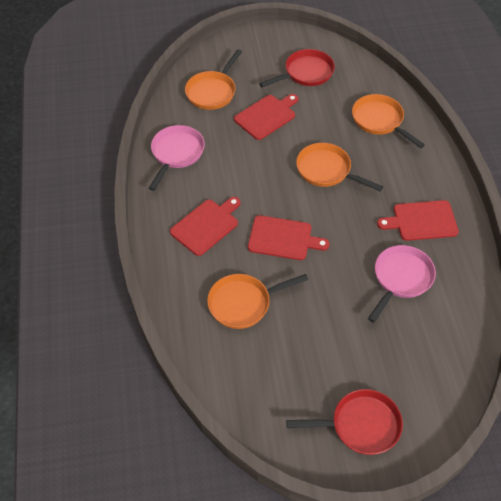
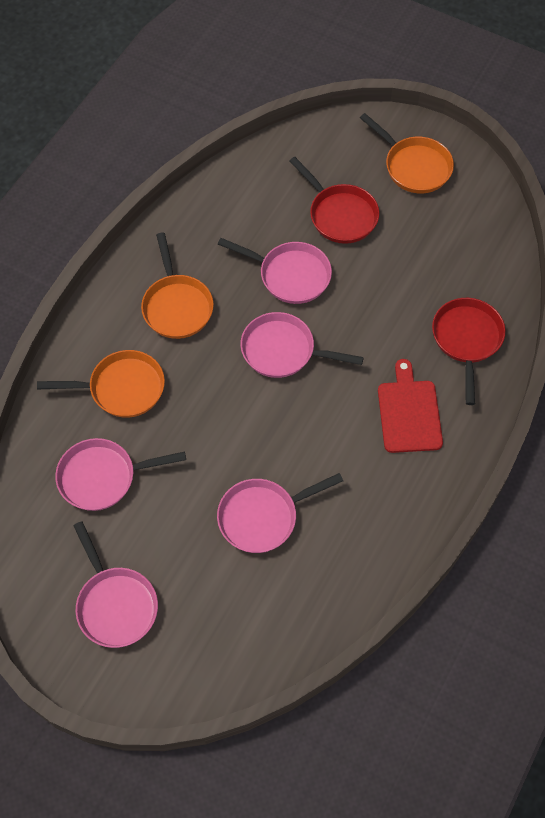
orange pan: 4 -> 3
pink pan: 2 -> 5
red cutting board: 4 -> 1

